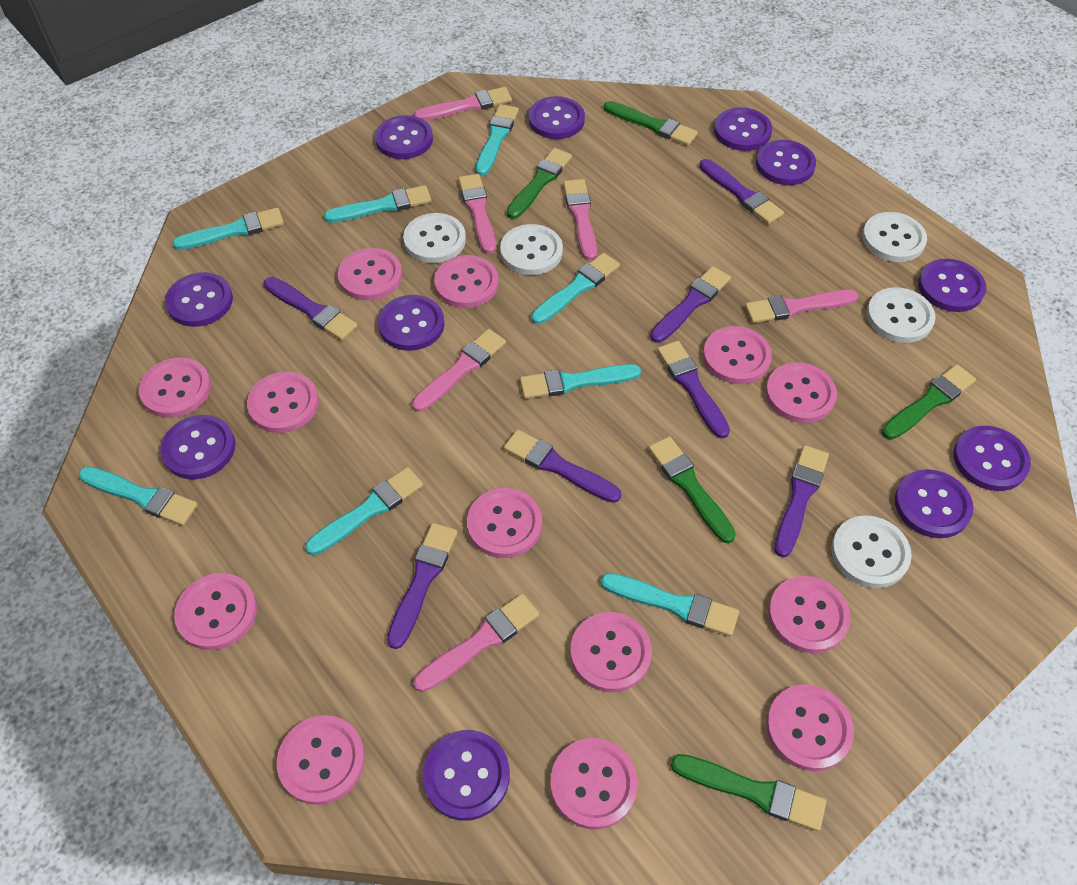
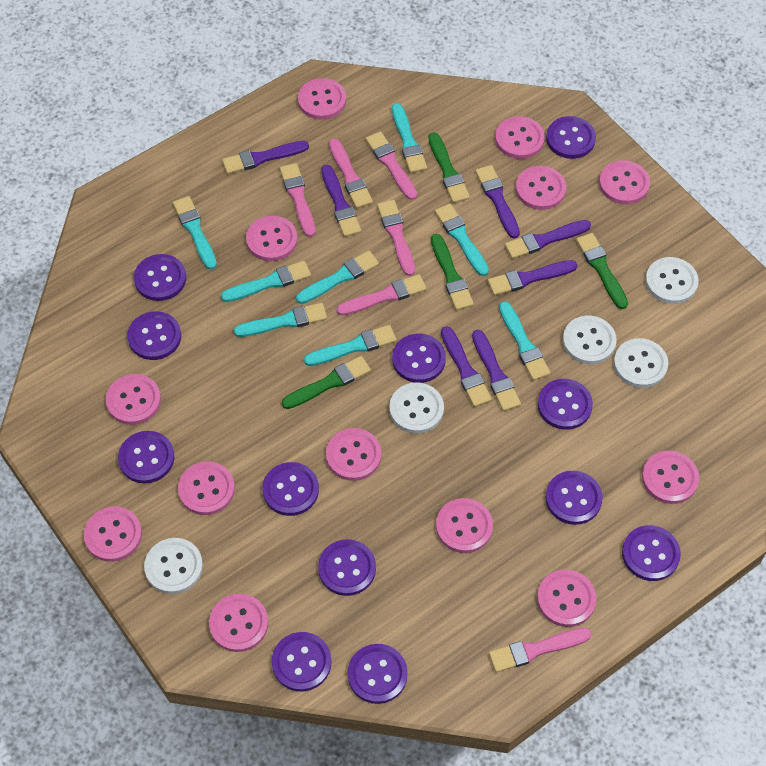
green brush: 5 -> 4
purple button: 11 -> 12

